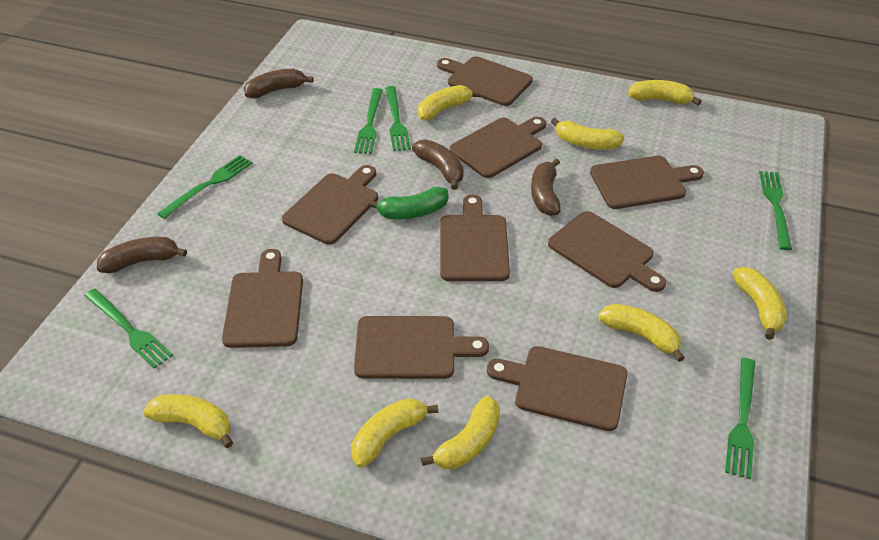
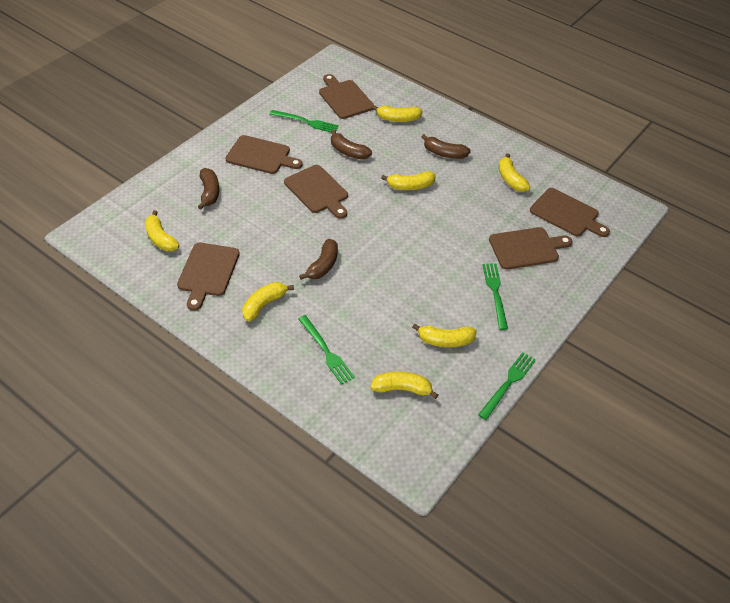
brown cutting board: 9 -> 6
green banana: 1 -> 0
green fork: 6 -> 4
yellow banana: 8 -> 7

